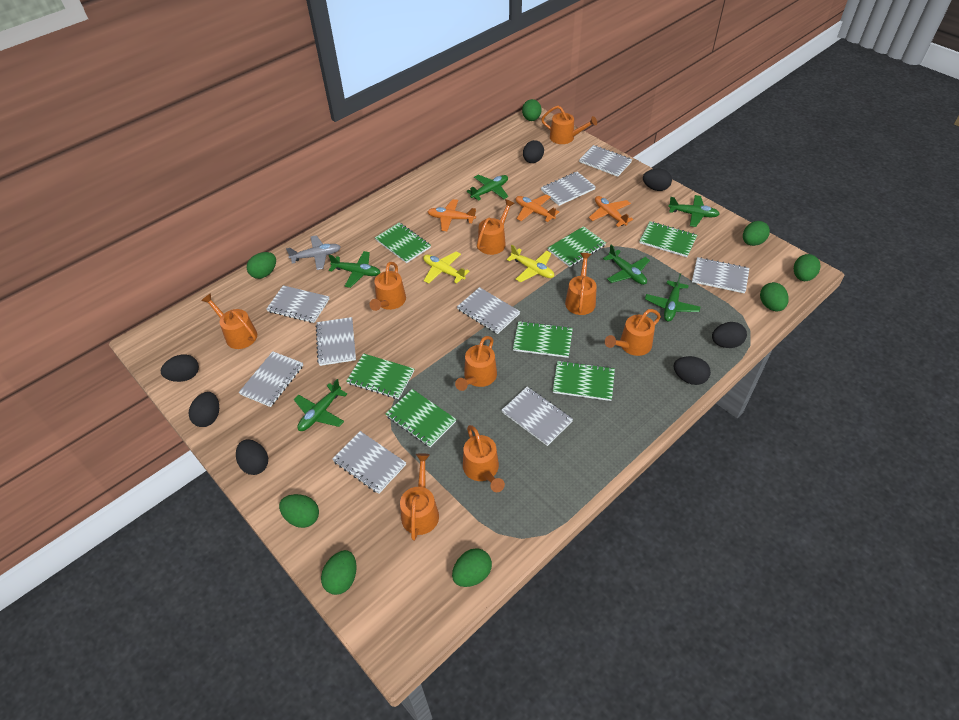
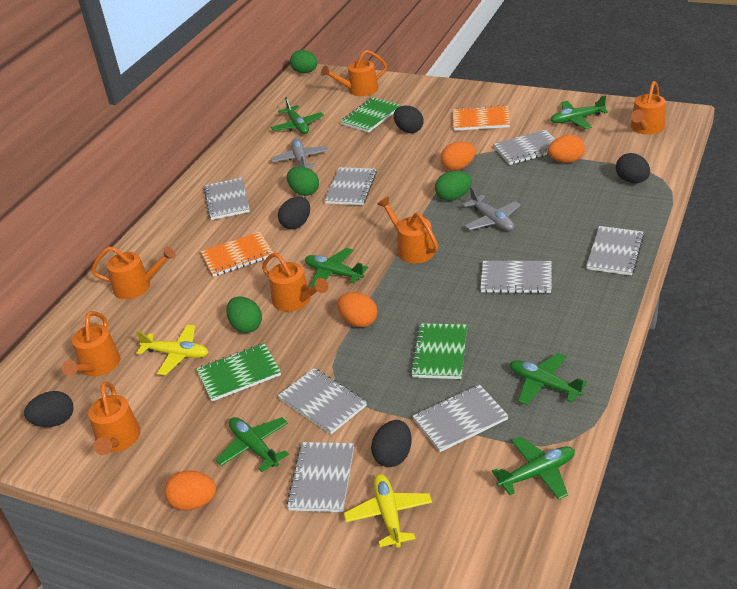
black egg: 7 -> 5
green egg: 8 -> 4
green notebook: 7 -> 3
grey notebook: 9 -> 8
grey plane: 1 -> 2
orange egg: 0 -> 4
orange notebook: 0 -> 2
orange plane: 3 -> 0
orange watering can: 9 -> 7

